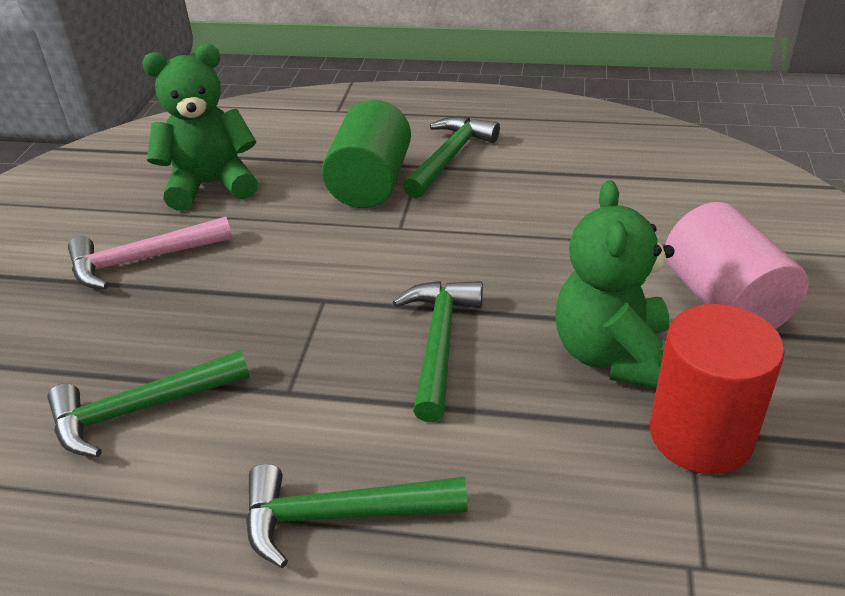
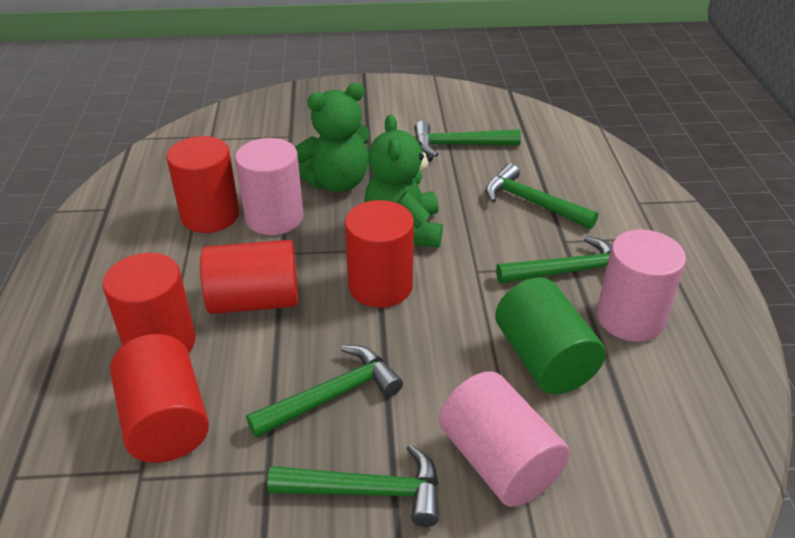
green hammer: 4 -> 5
pink cylinder: 1 -> 3
pink hammer: 1 -> 0
red cylinder: 1 -> 5

